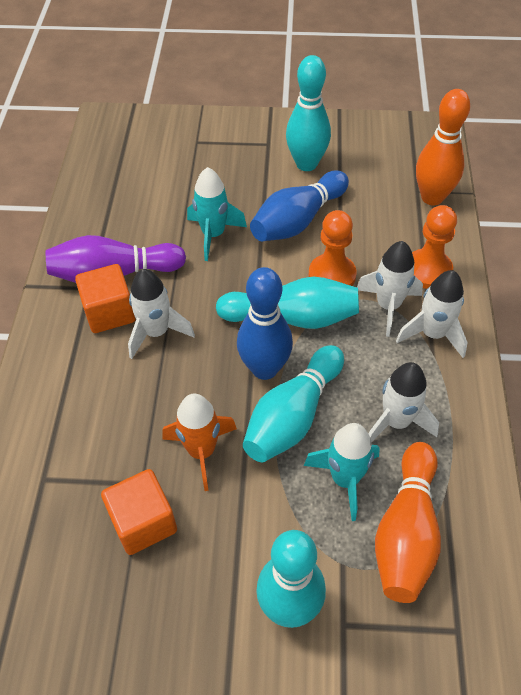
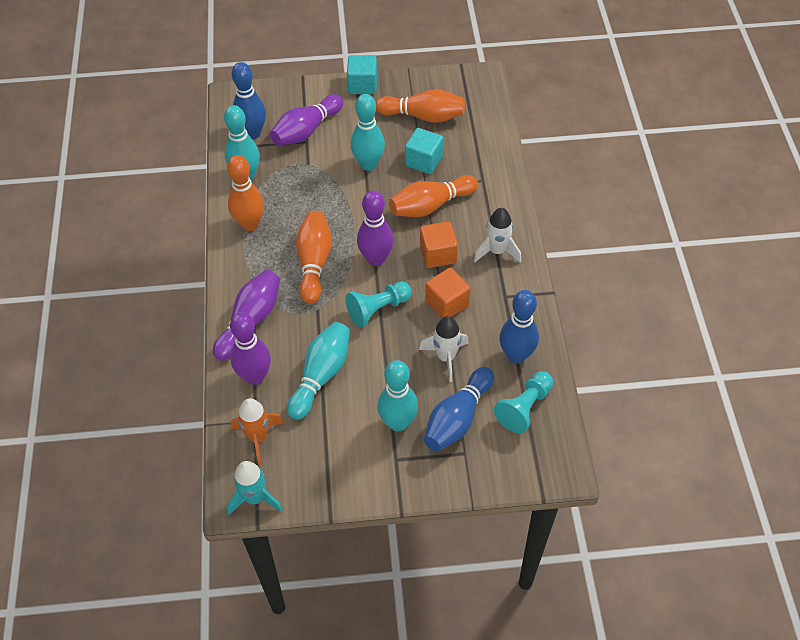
blue bowling pin: 2 -> 3
orange bowling pin: 2 -> 4
orange pawn: 2 -> 0
purple bowling pin: 1 -> 4
turquoise cube: 0 -> 2
turquoise pawn: 0 -> 2
turquoise rocket: 2 -> 1
white rocket: 4 -> 2

